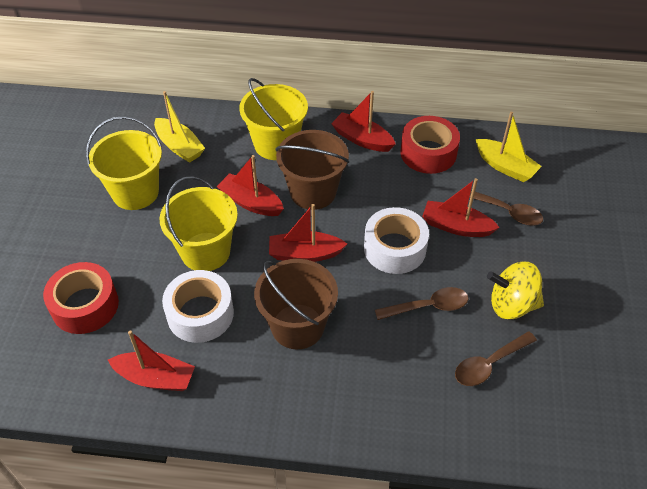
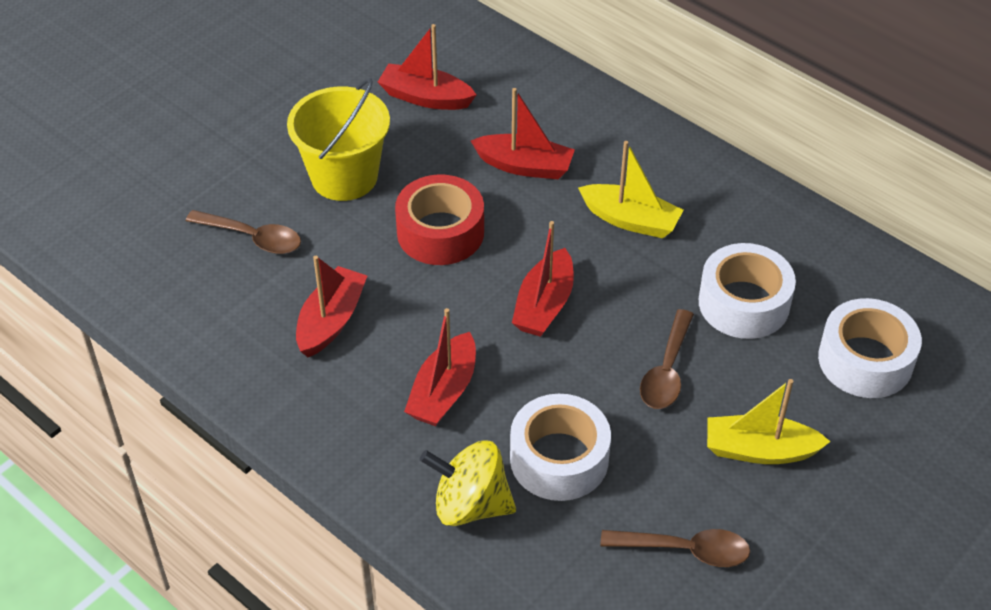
brown bucket: 2 -> 0
red tape: 2 -> 1
white tape: 2 -> 3
yellow bucket: 3 -> 1

